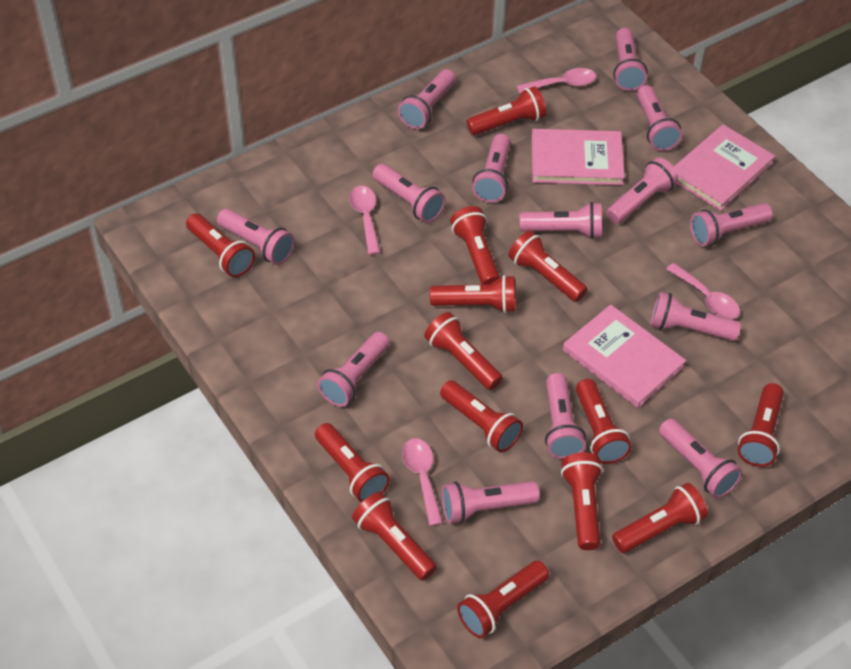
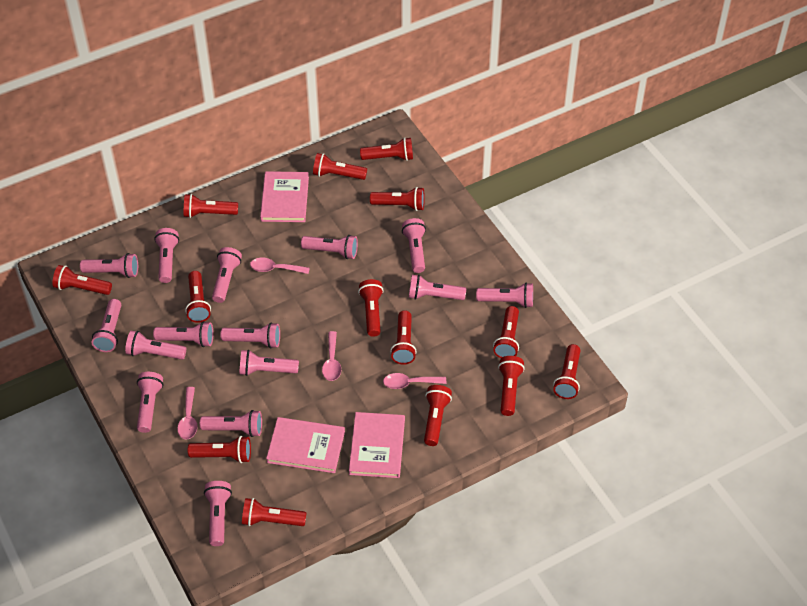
pink flashlight: 14 -> 15

